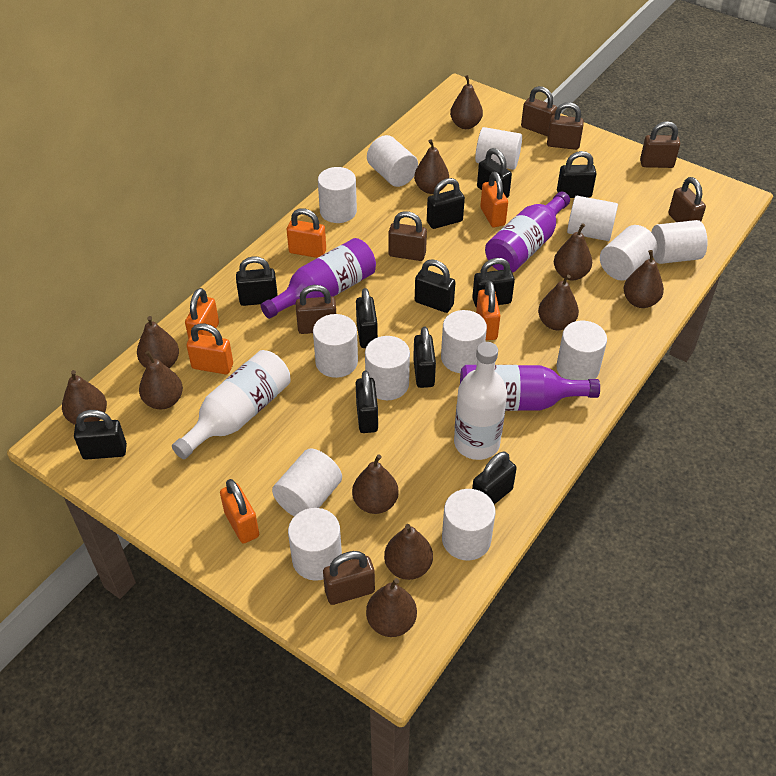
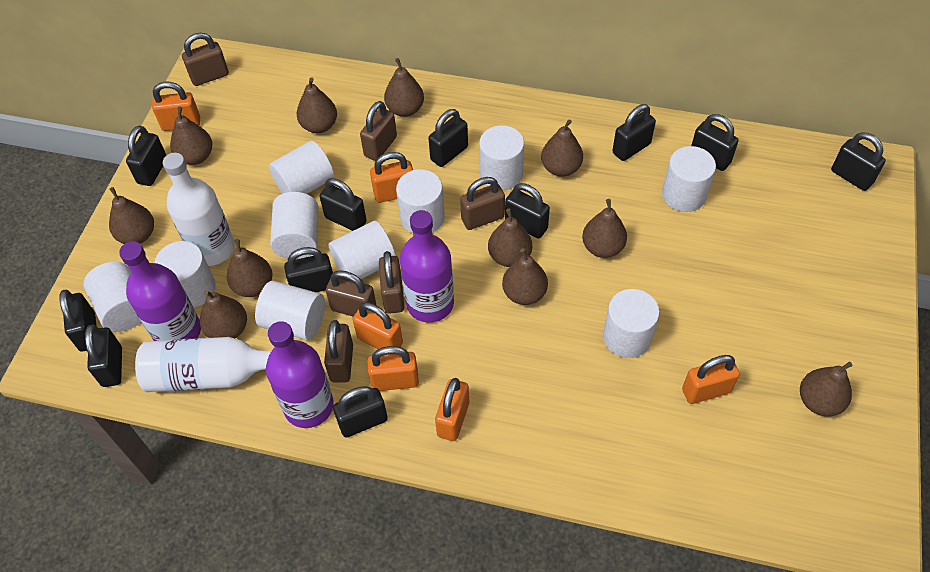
brown padlock: 7 -> 6
white cylinder: 13 -> 10

